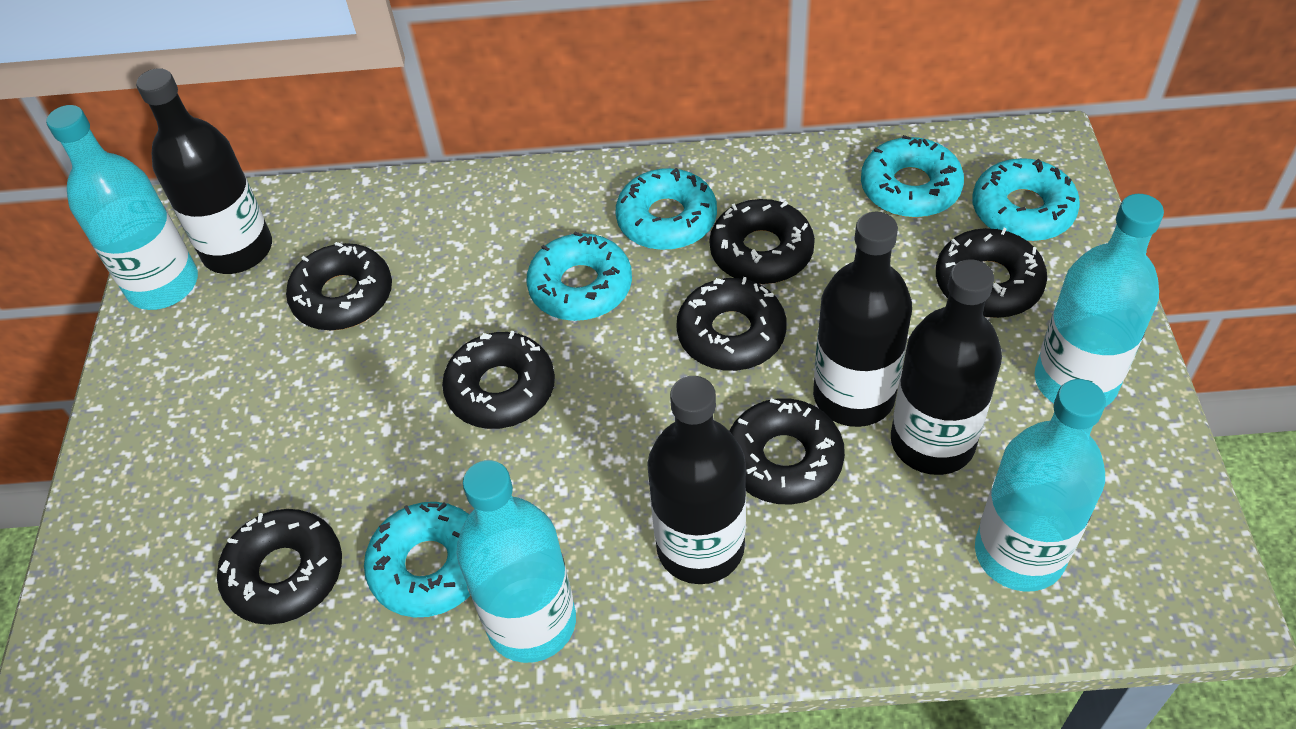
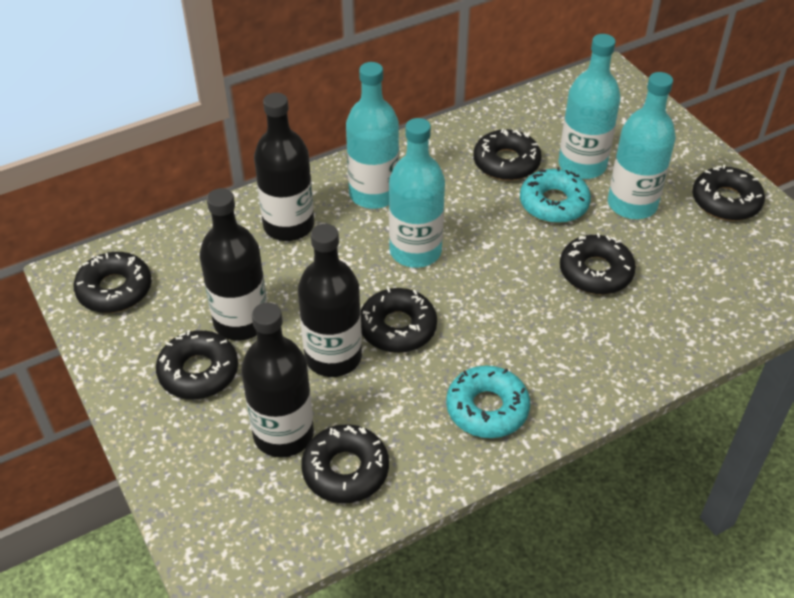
turquoise donut: 5 -> 2

